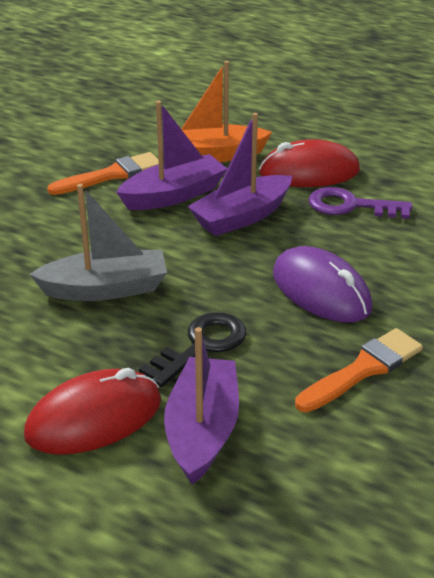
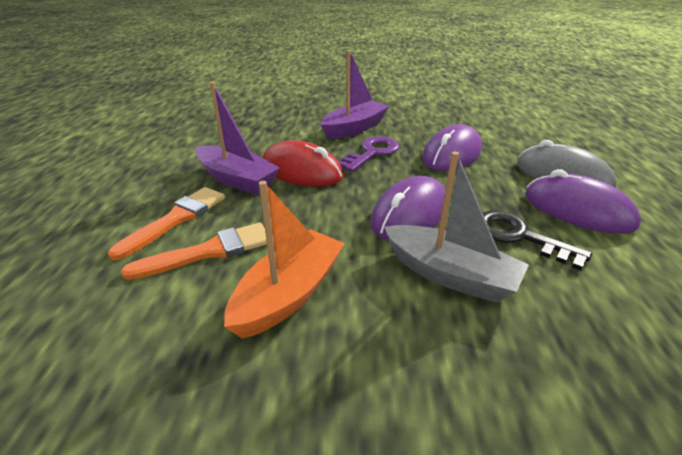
grey mouse: 0 -> 1
purple boat: 3 -> 2
purple mouse: 1 -> 3
red mouse: 2 -> 1

